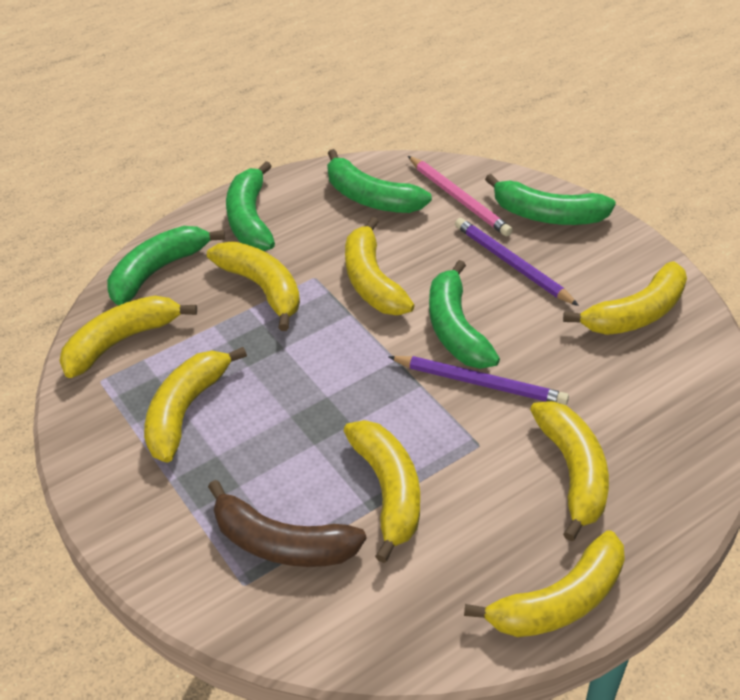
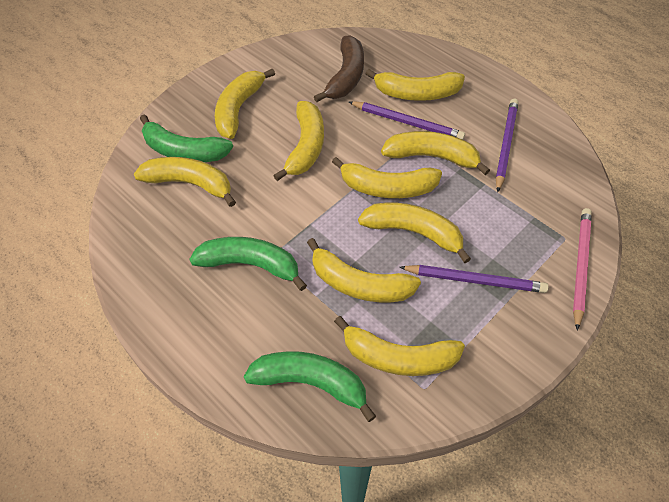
green banana: 5 -> 3
purple pencil: 2 -> 3
yellow banana: 8 -> 9

